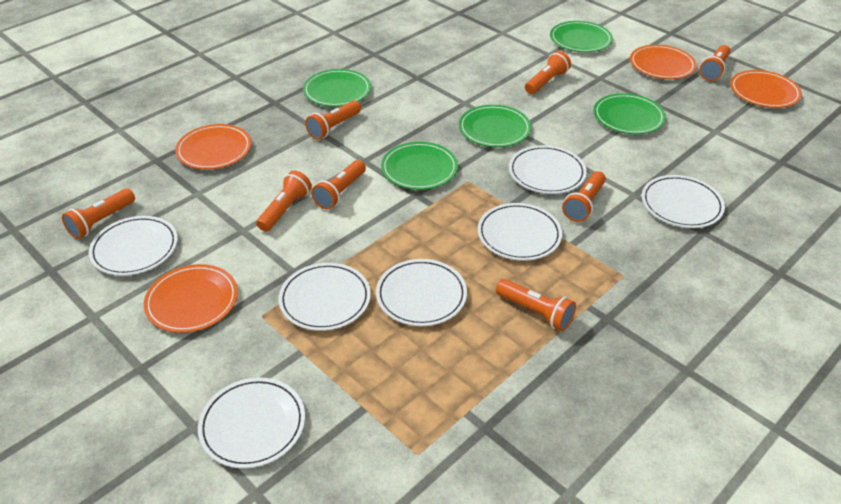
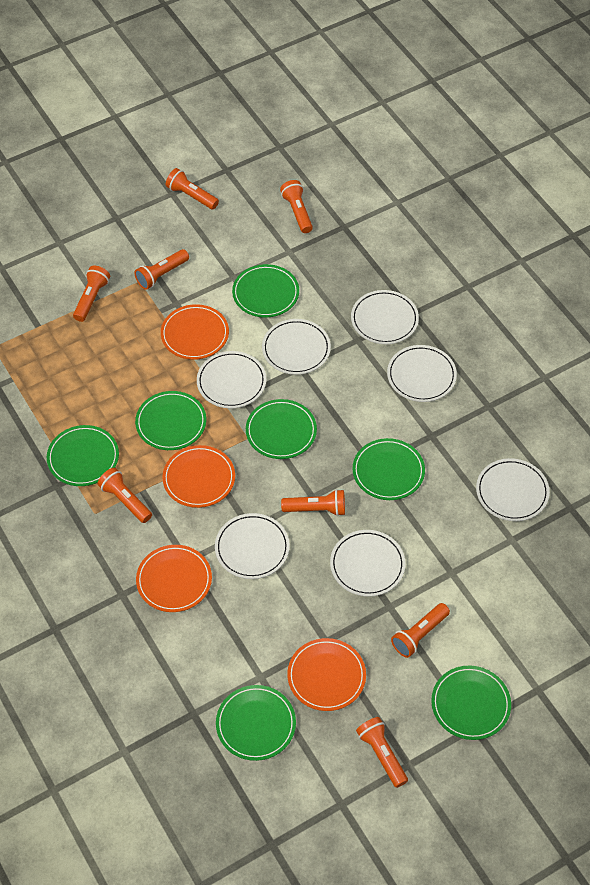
green plate: 5 -> 7

